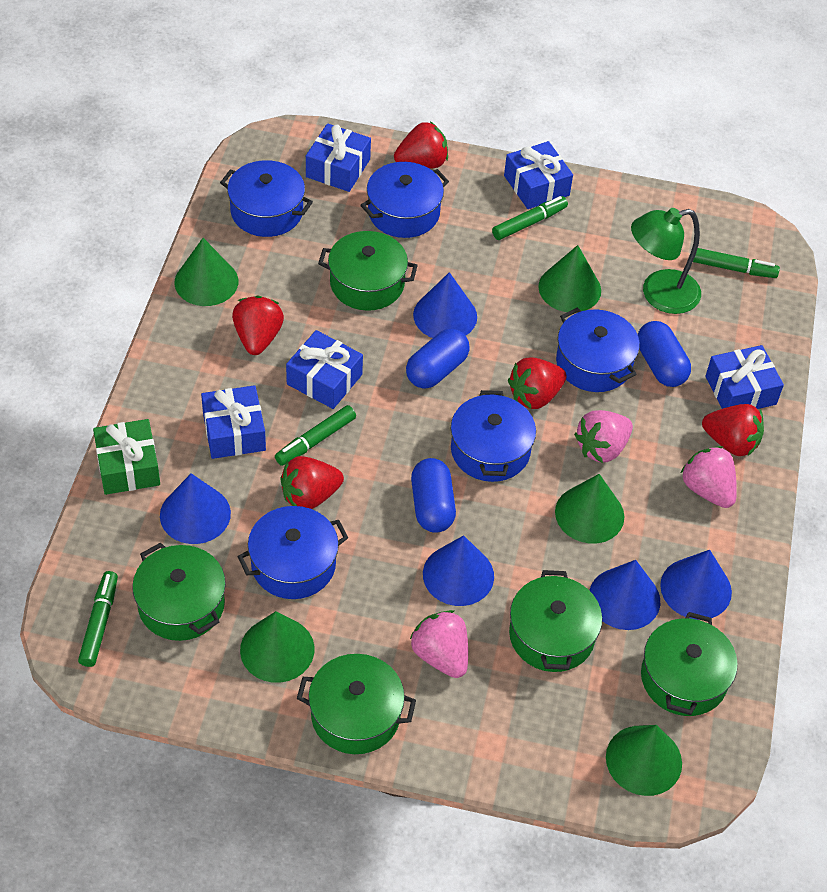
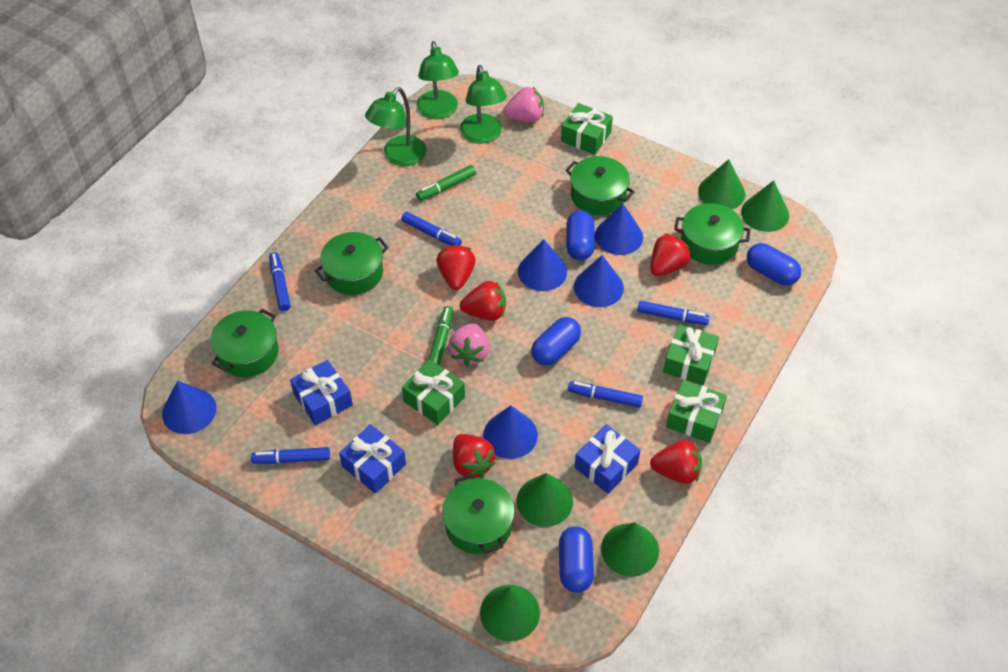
blue capsule: 3 -> 4
blue gift: 5 -> 3
blue marker: 0 -> 5
blue pot: 5 -> 0
green gift: 1 -> 4
green lamp: 1 -> 3
green marker: 4 -> 2
pink strawberry: 3 -> 2

